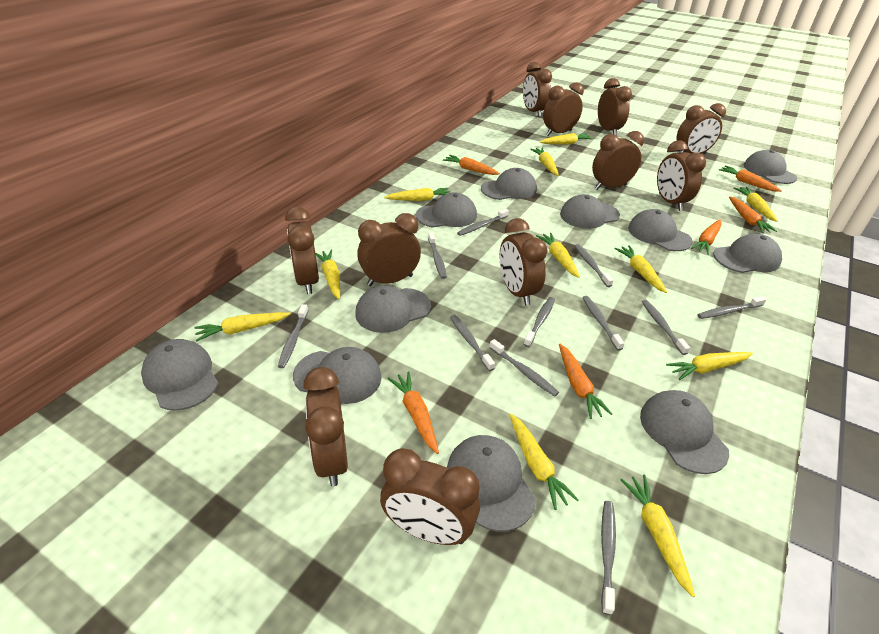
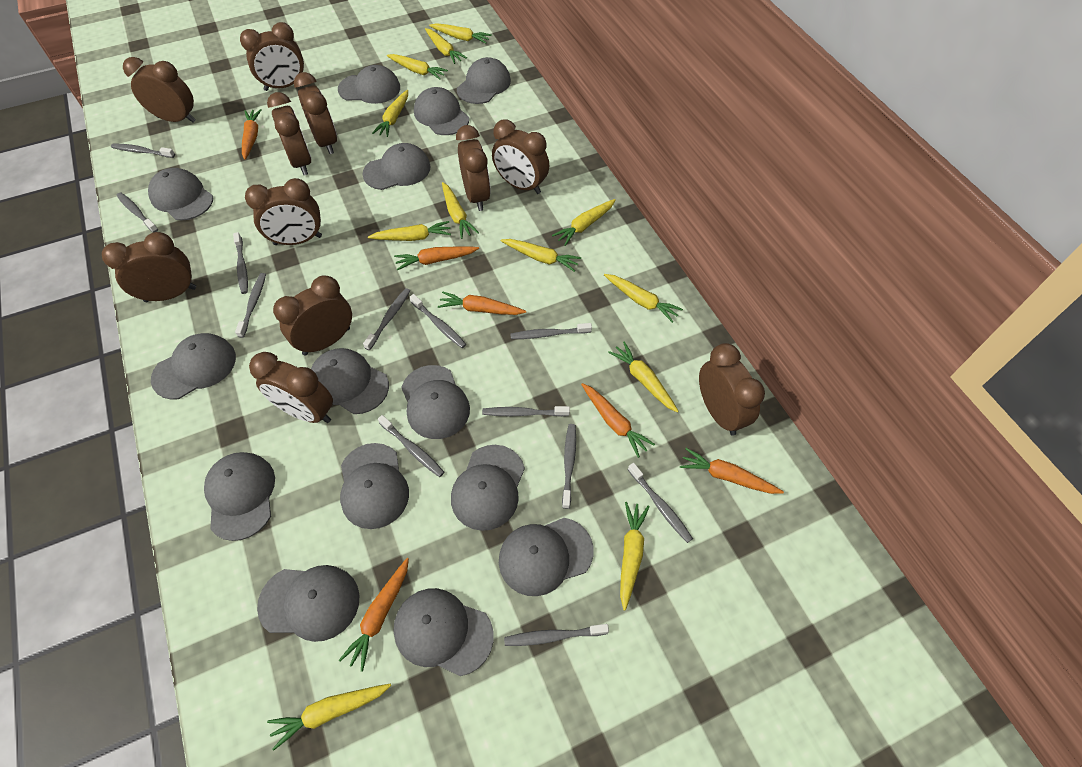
grey cap: 11 -> 14
grey toothbrush: 11 -> 12
yellow carrot: 11 -> 12

